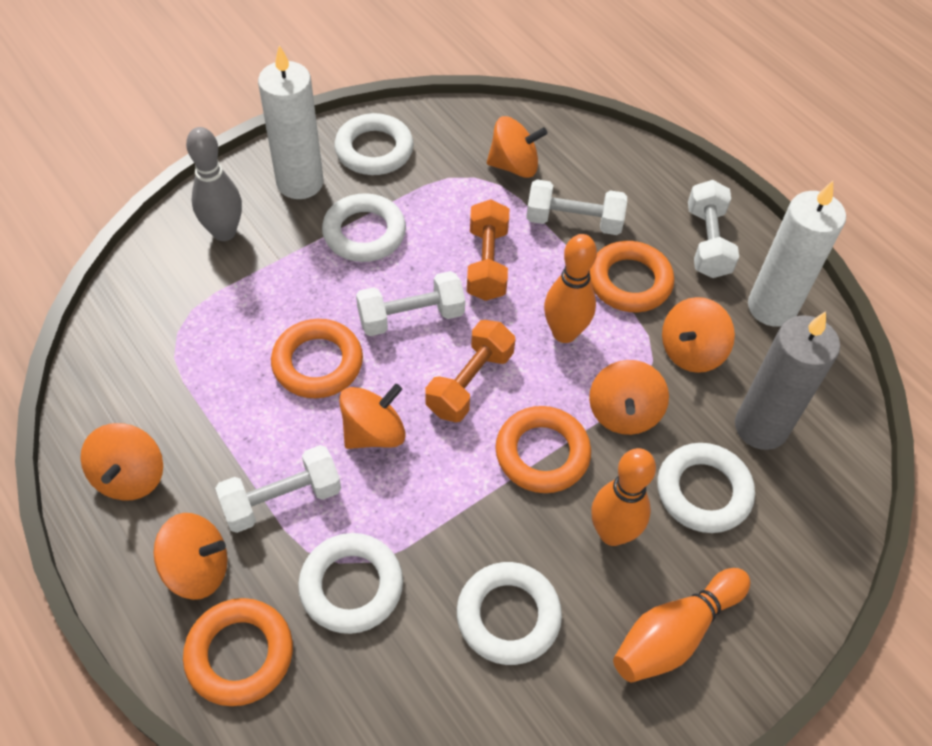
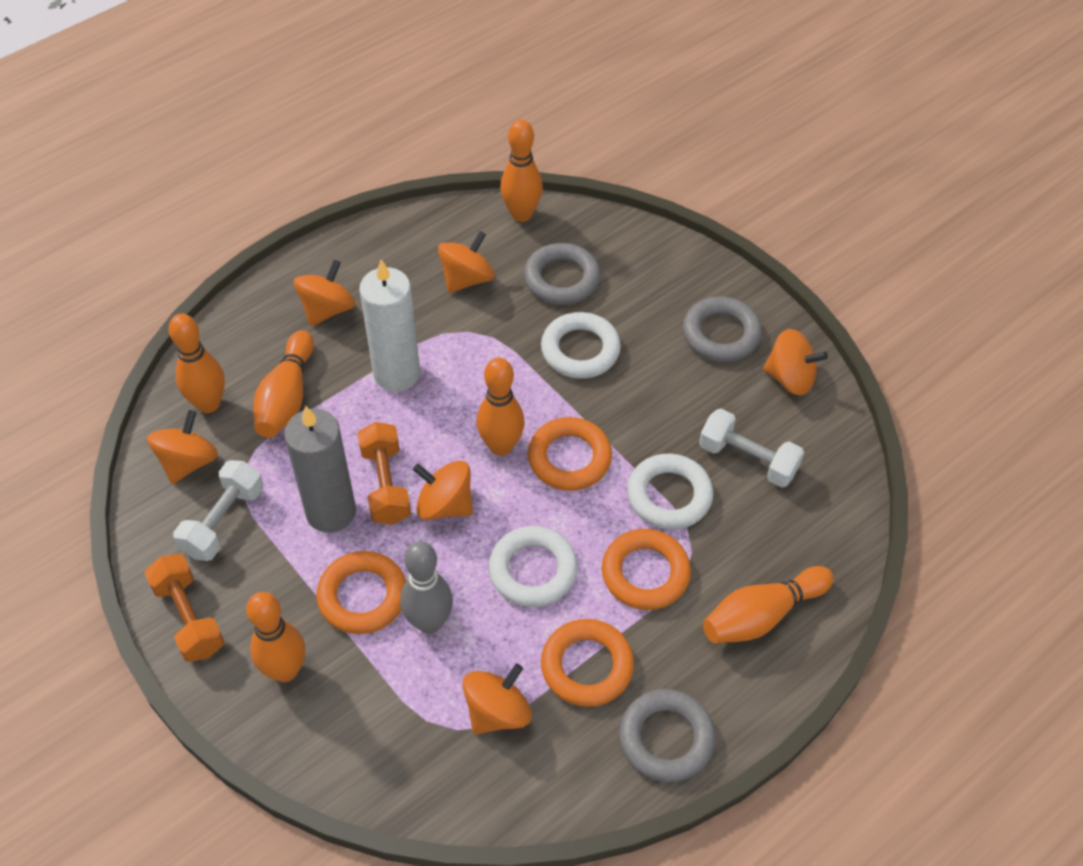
grey ring: 0 -> 3
orange bowling pin: 3 -> 6
white candle: 2 -> 1
white dumbbell: 4 -> 2
white ring: 5 -> 3

